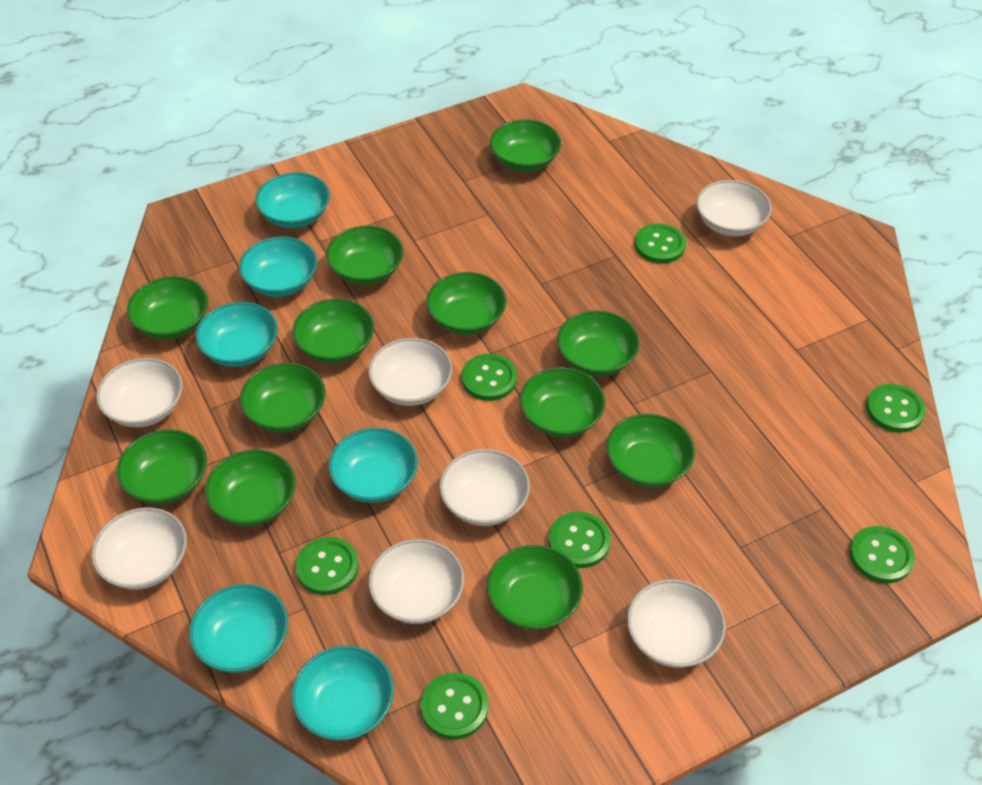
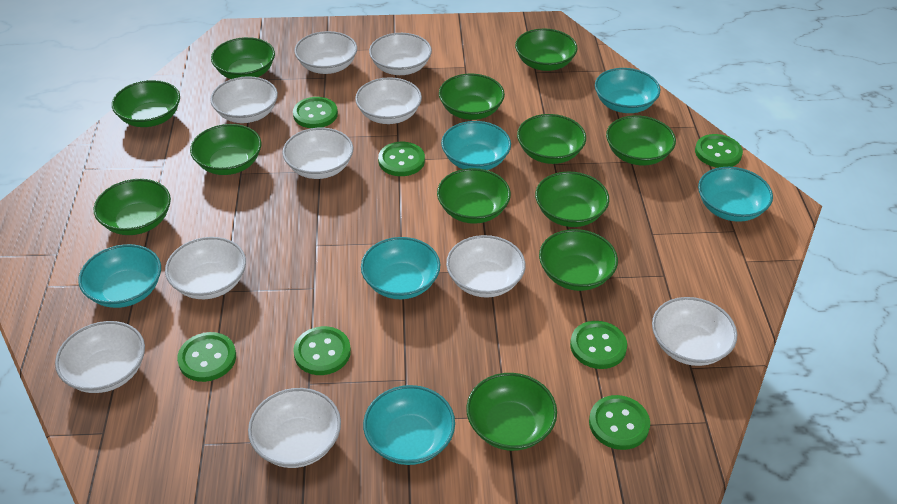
white bowl: 7 -> 10

